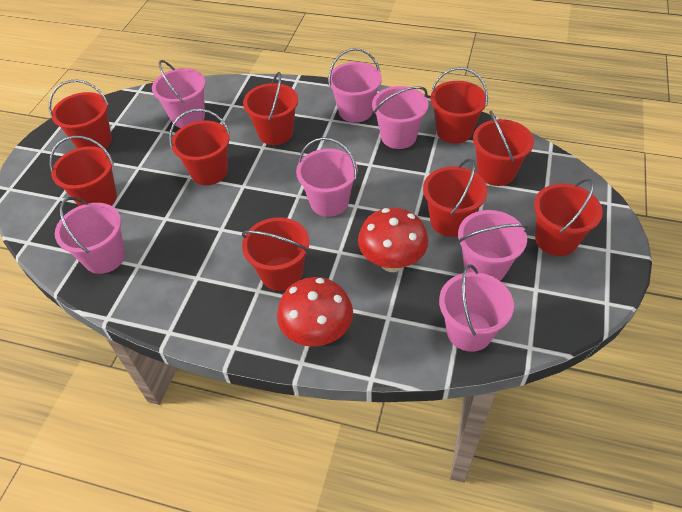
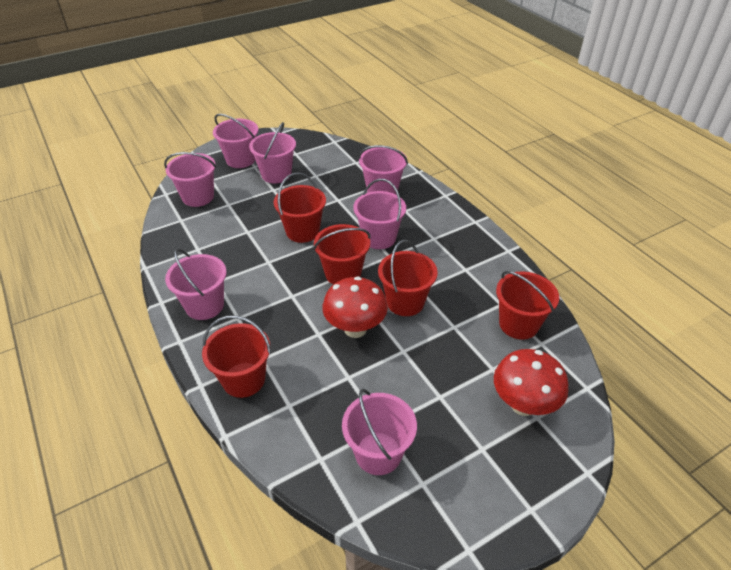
red bucket: 9 -> 5

